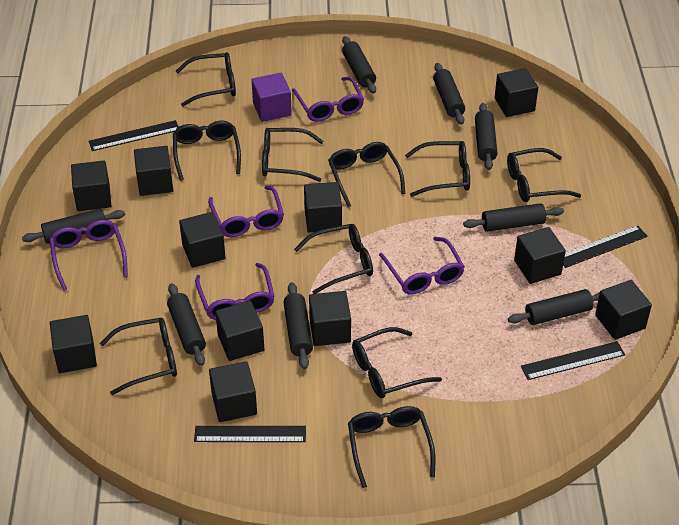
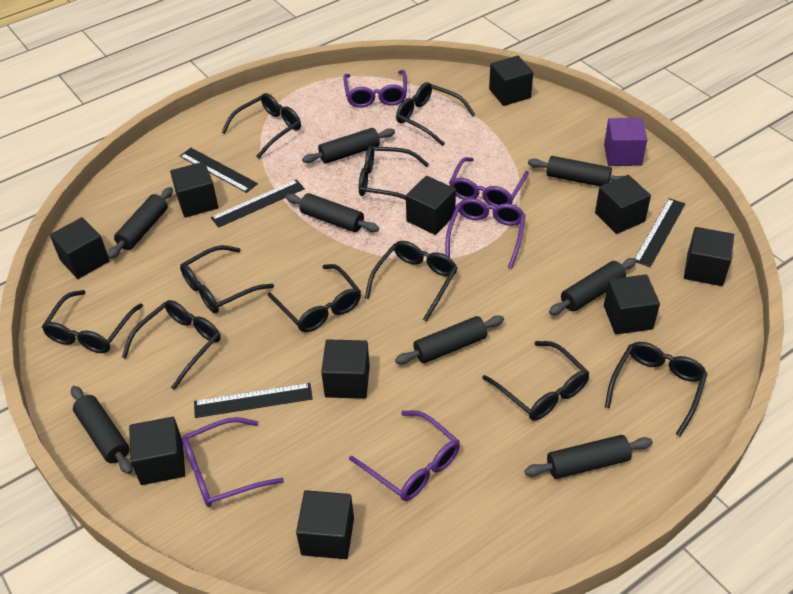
black cube: 11 -> 10

